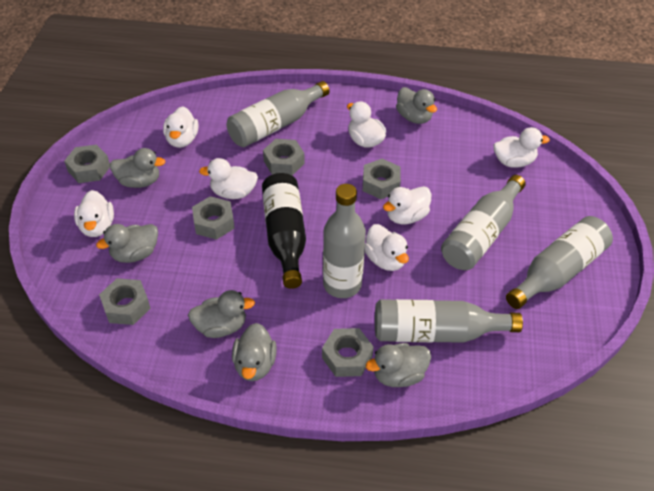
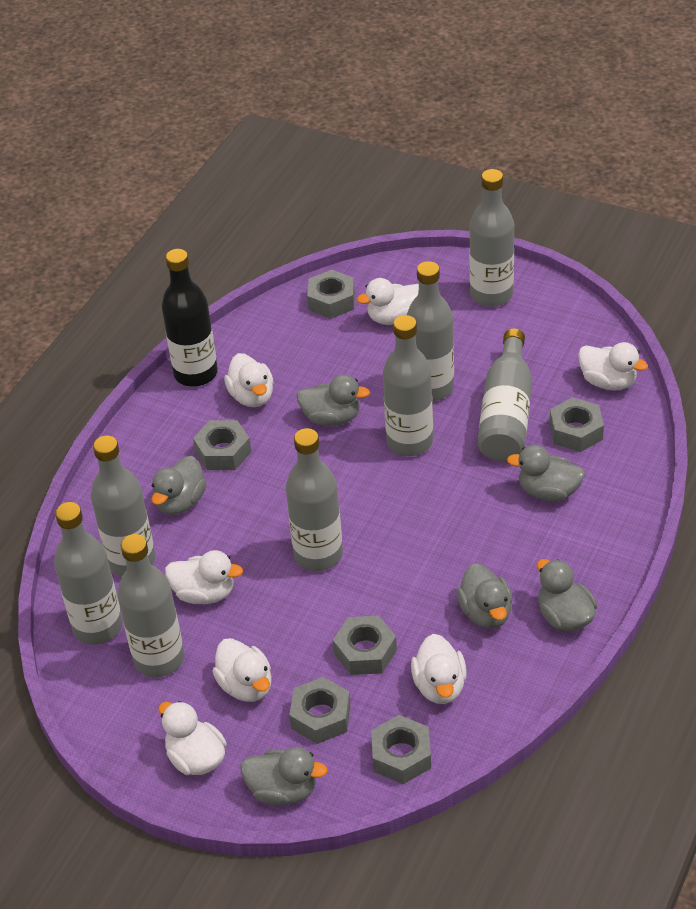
grey bottle: 5 -> 8

